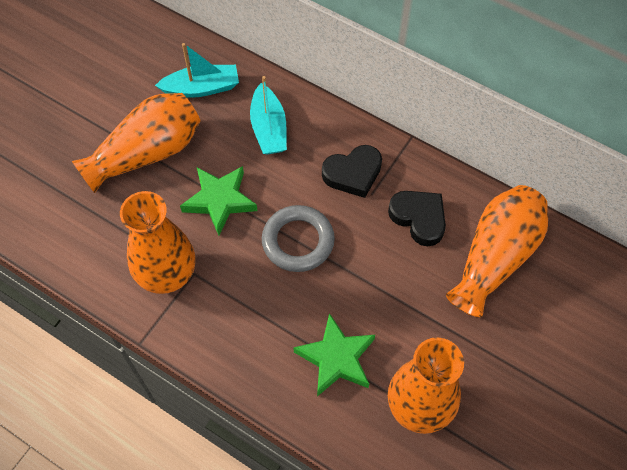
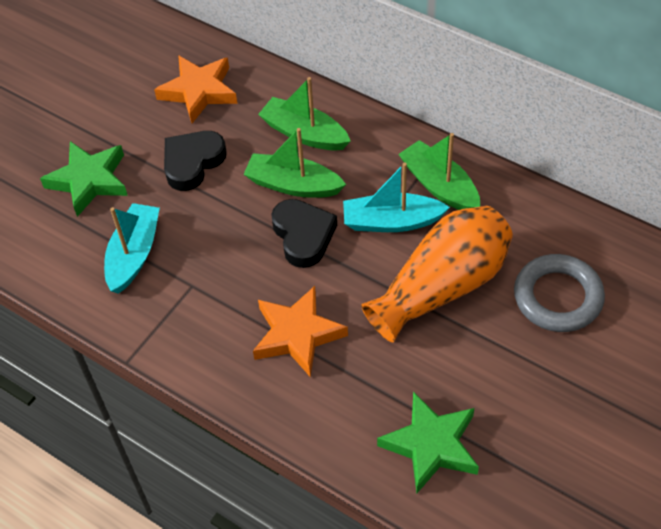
green boat: 0 -> 3
orange star: 0 -> 2
orange vase: 4 -> 1

